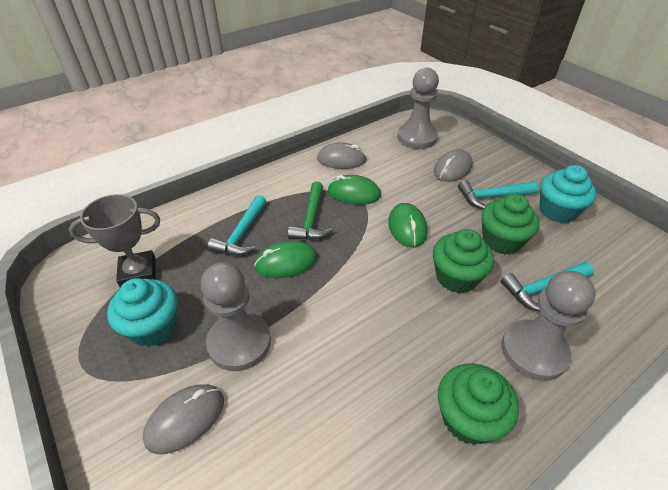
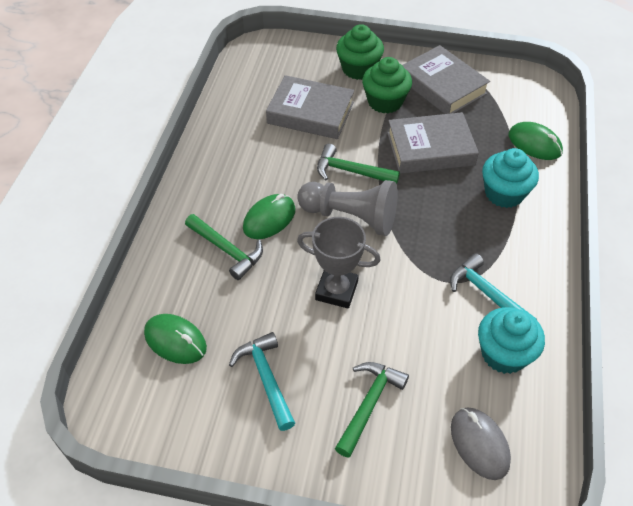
green cupcake: 3 -> 2
green hammer: 1 -> 3
grey book: 0 -> 3
grey mouse: 3 -> 1
grey pawn: 3 -> 1
turquoise hammer: 3 -> 2

